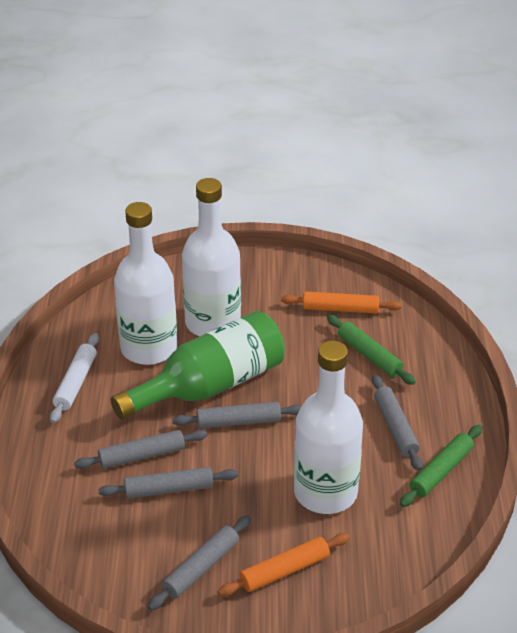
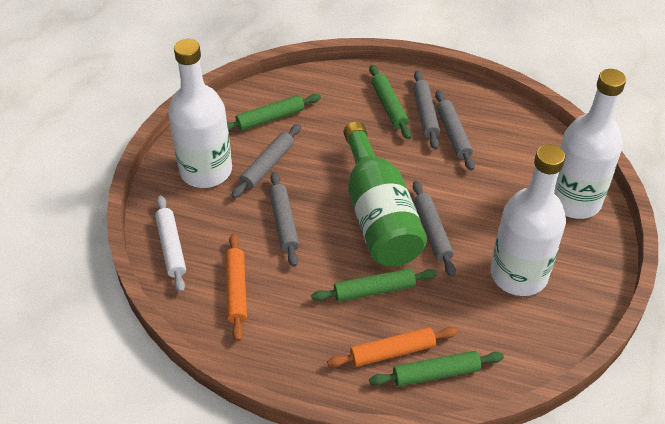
green rolling pin: 2 -> 4

